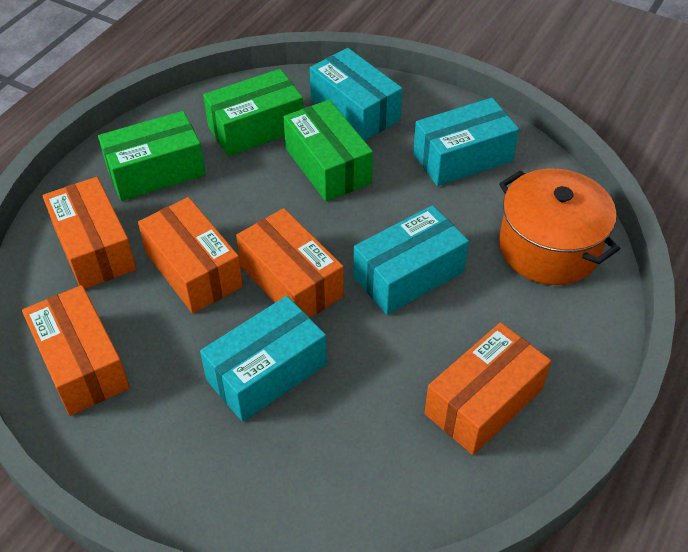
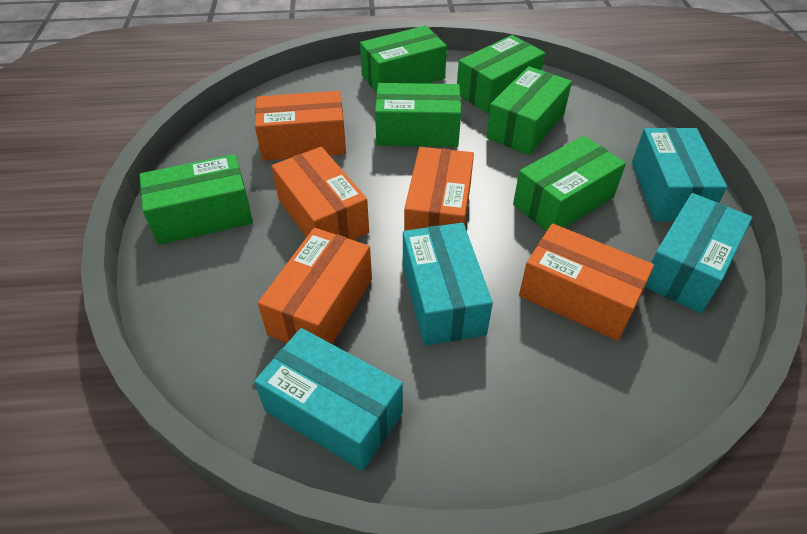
green box: 3 -> 6
orange pot: 1 -> 0

